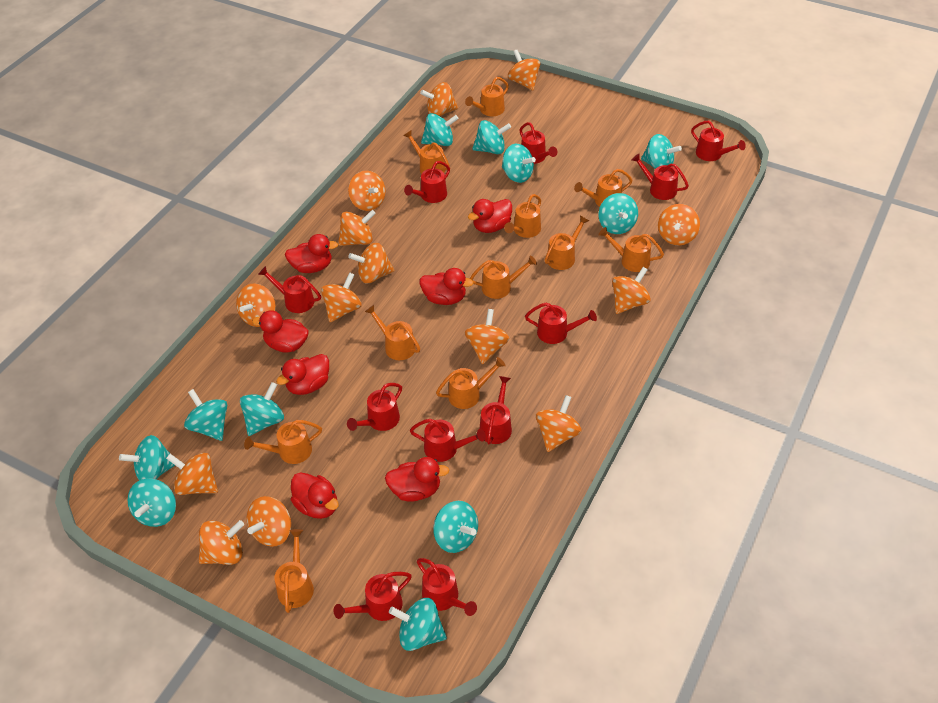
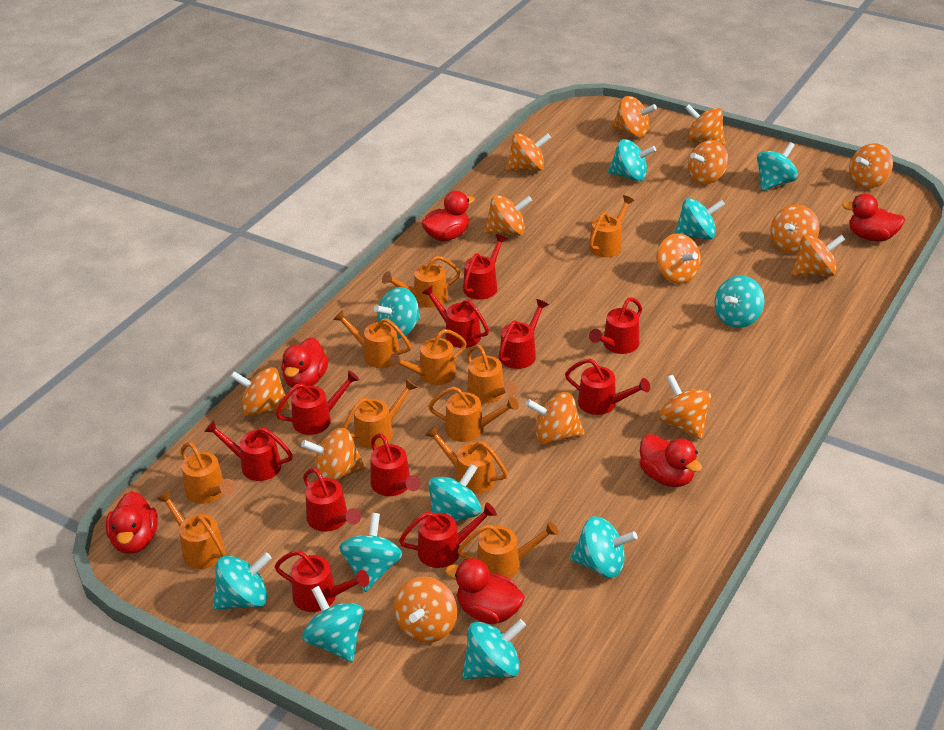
red duck: 7 -> 6

